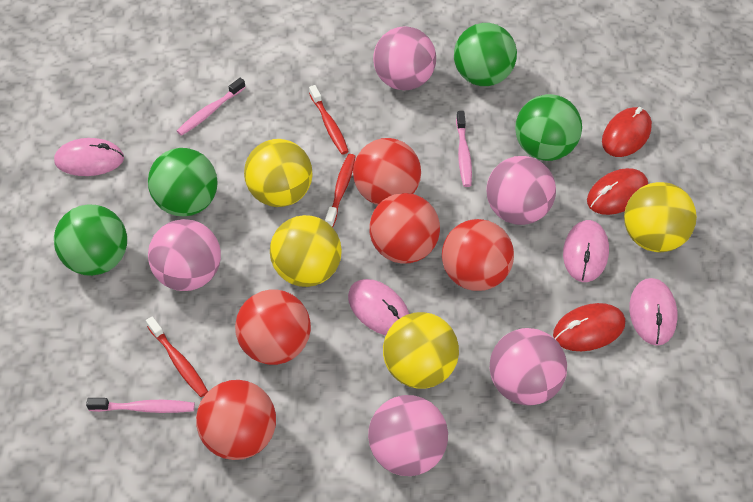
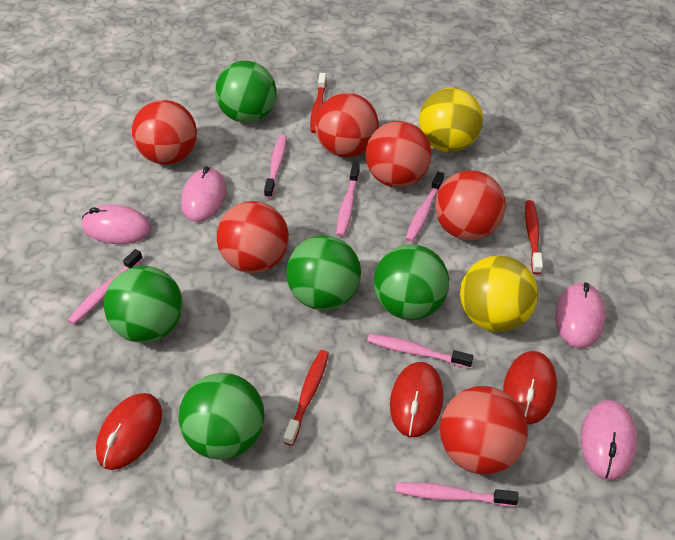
green ball: 4 -> 5
pink ball: 5 -> 0
pink toothbrush: 3 -> 6
red ball: 5 -> 6
yellow ball: 4 -> 2

